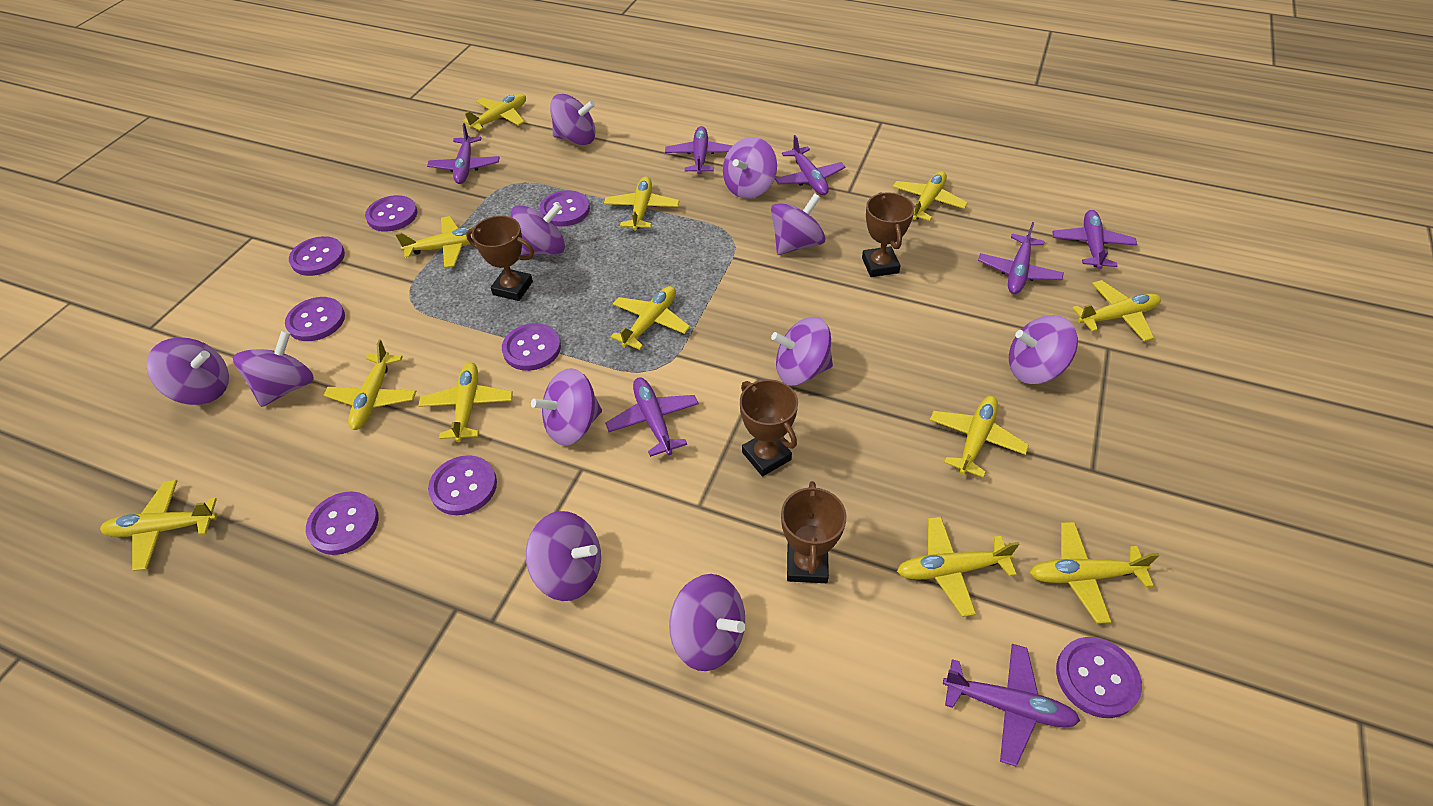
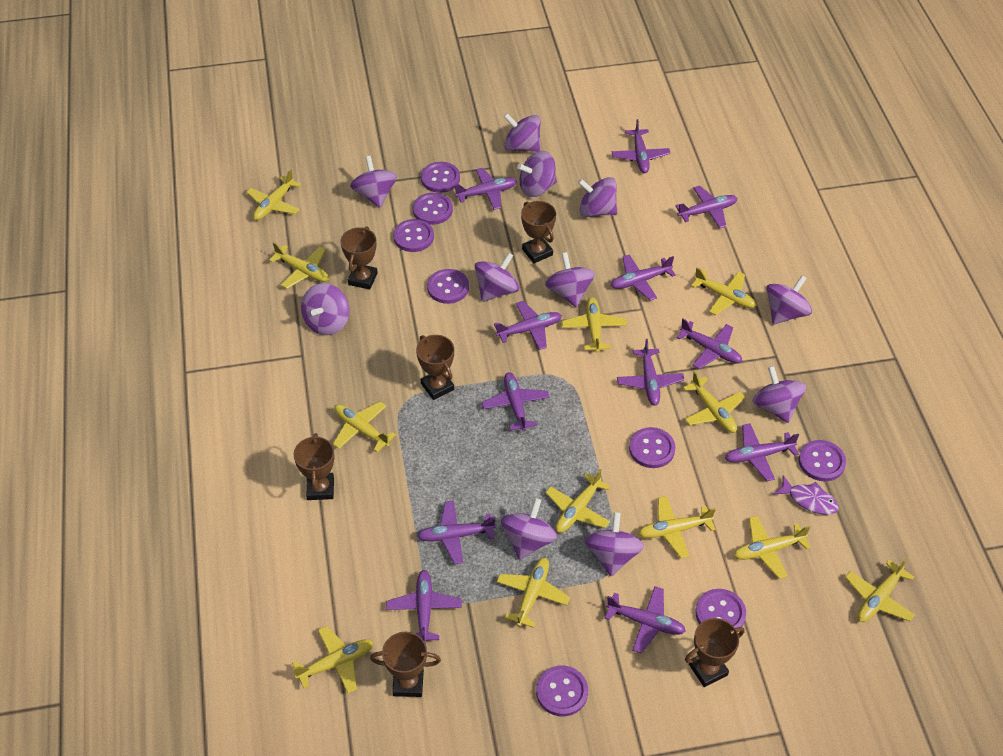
brown trophy: 4 -> 6
purple fish: 0 -> 1
purple plane: 7 -> 12

